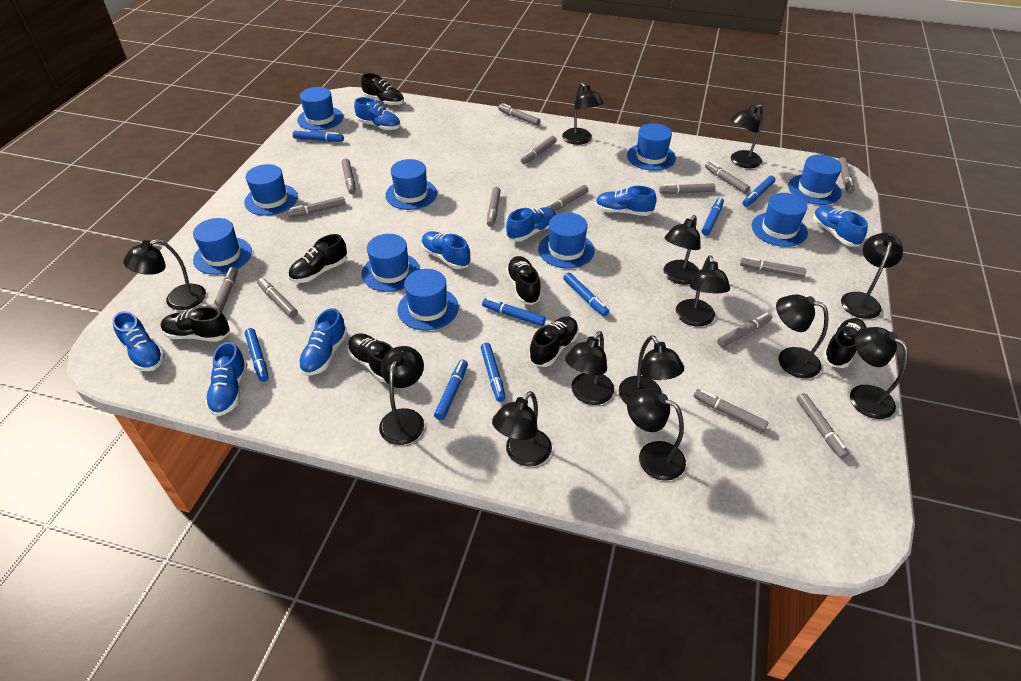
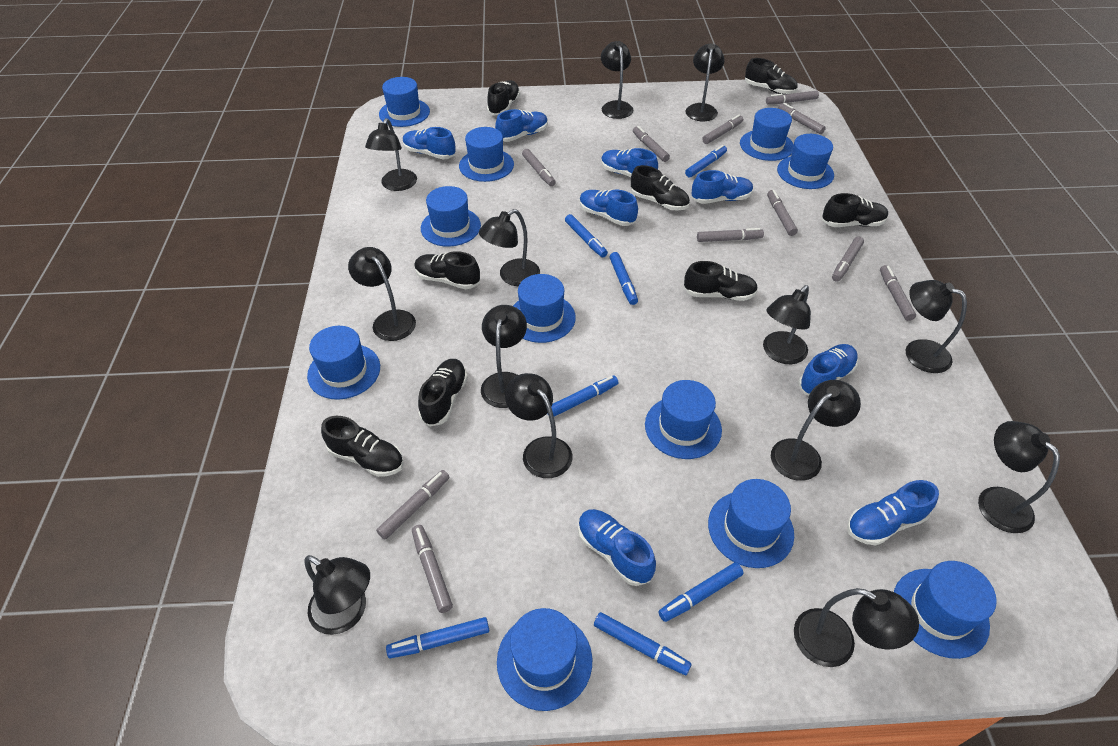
black shoe: 7 -> 8
blue hat: 10 -> 11
blue marker: 8 -> 7
grey marker: 15 -> 11

